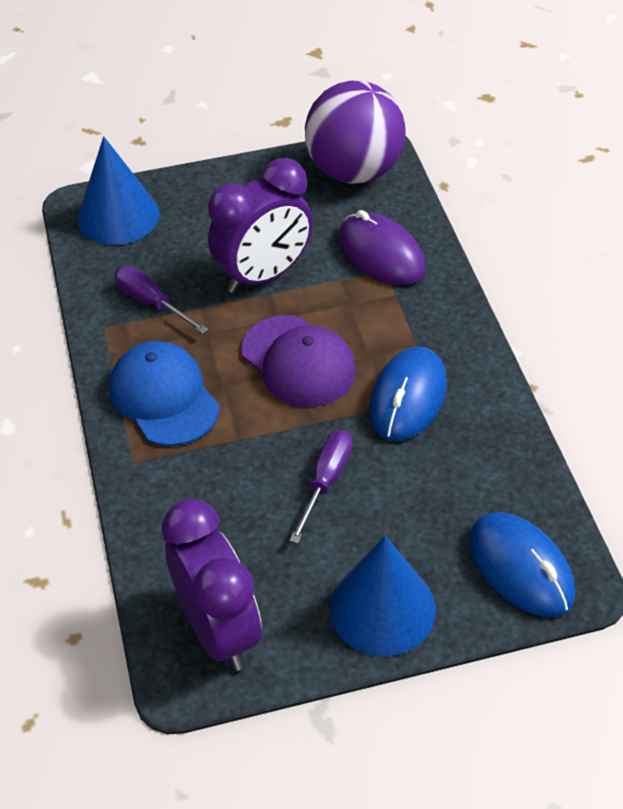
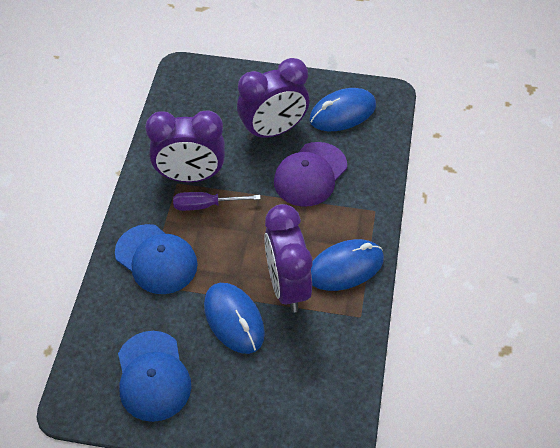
blue cap: 1 -> 2
blue cone: 2 -> 0
blue mouse: 2 -> 3
purple ball: 1 -> 0
purple clock: 2 -> 3
purple mouse: 1 -> 0
purple screwdriver: 2 -> 1

